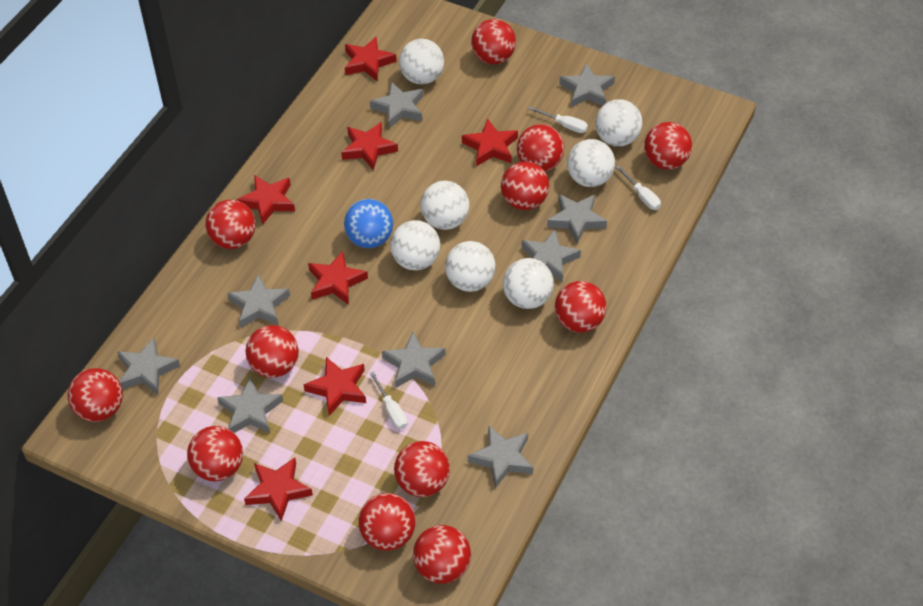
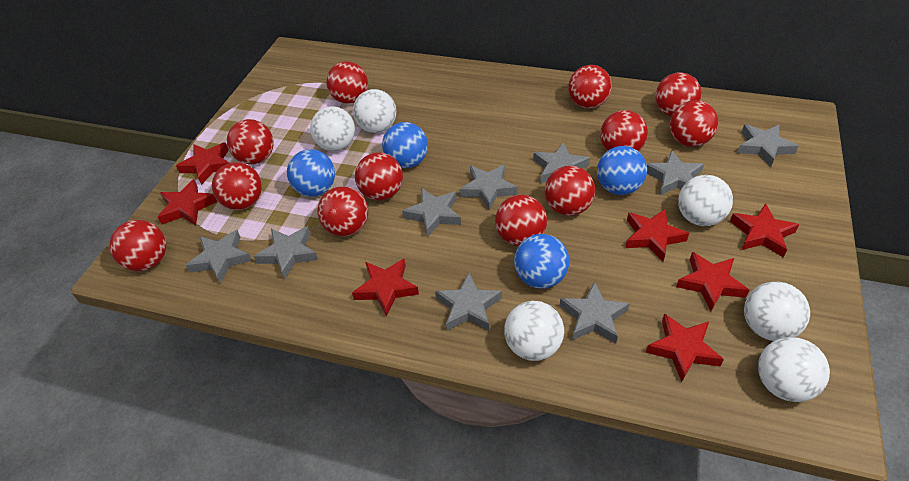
blue ball: 1 -> 4
white ball: 7 -> 6
white screwdriver: 3 -> 0

